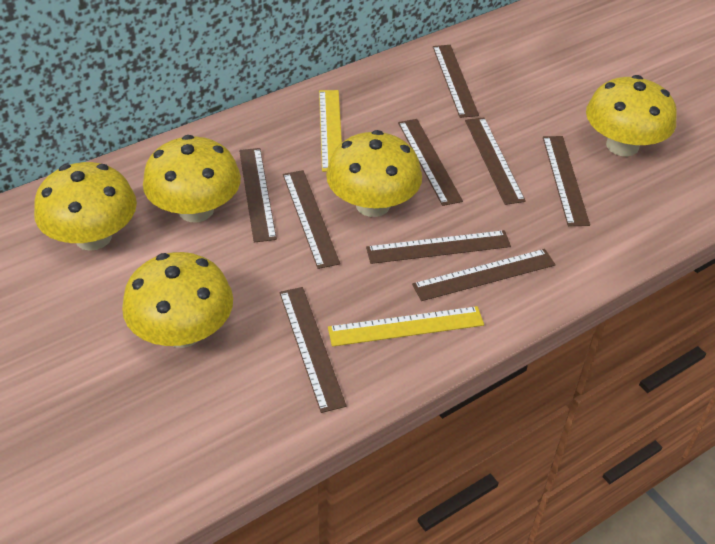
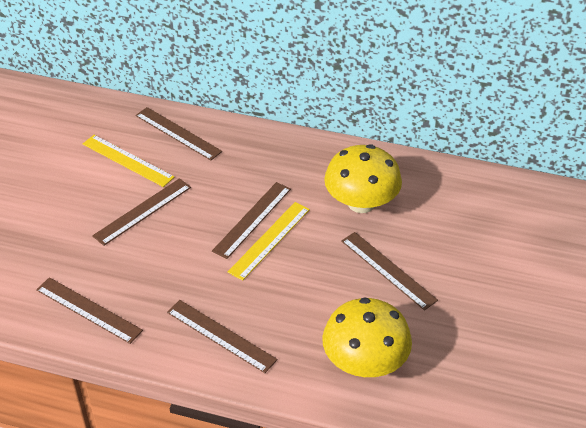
brown ruler: 9 -> 6
yellow mushroom: 5 -> 2

